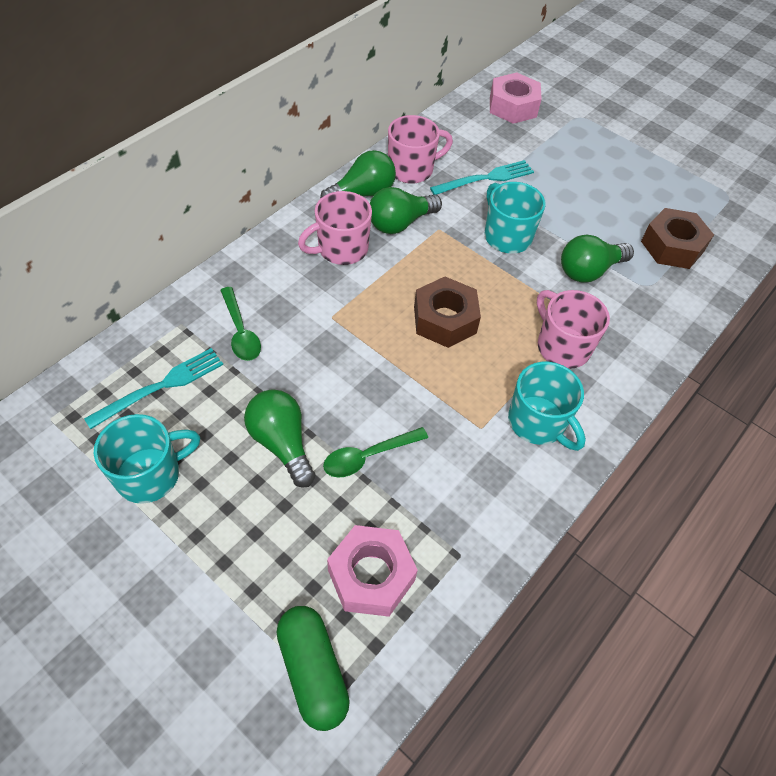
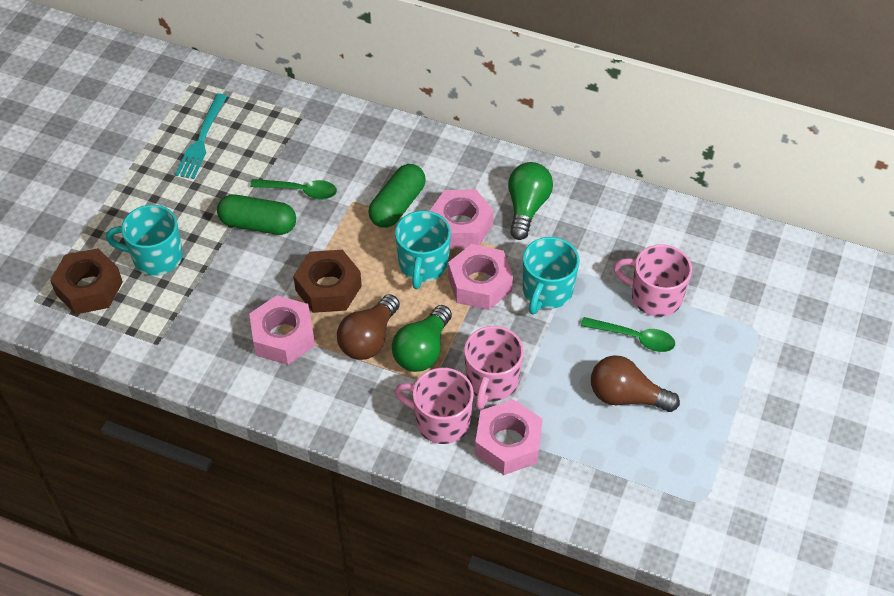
brown light bulb: 0 -> 2
green capsule: 1 -> 2
green light bulb: 4 -> 2
pink nut: 2 -> 4
turquoise fork: 2 -> 1

